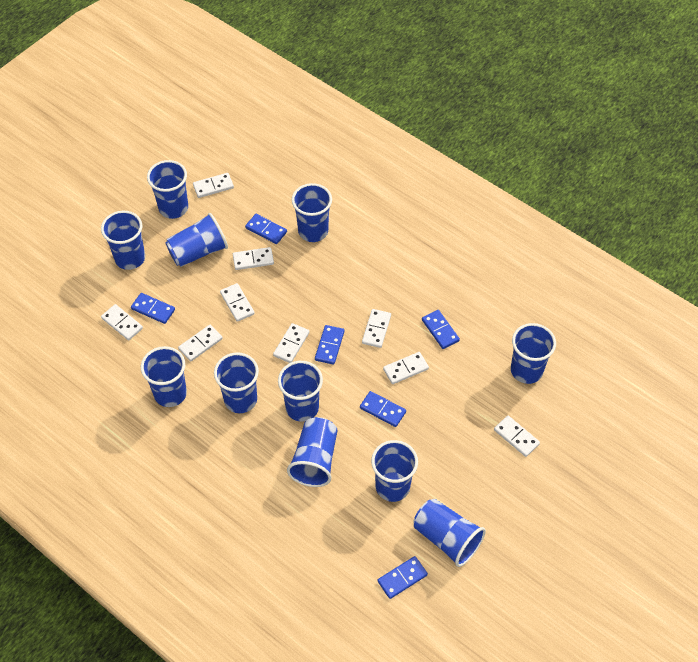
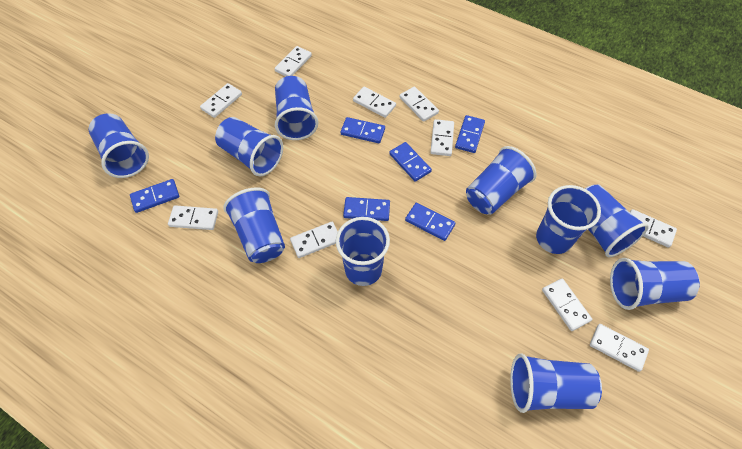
blue cup: 11 -> 10
white domino: 9 -> 10

